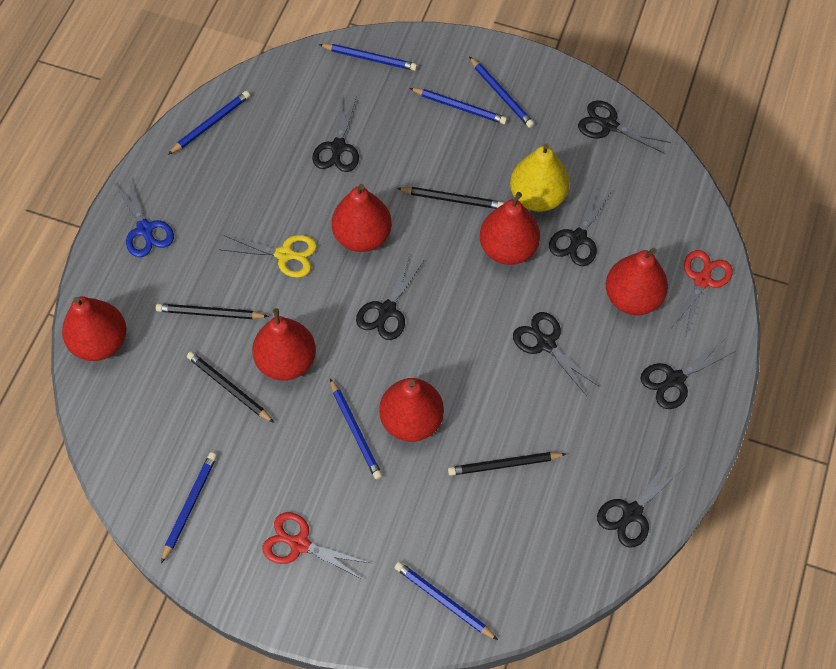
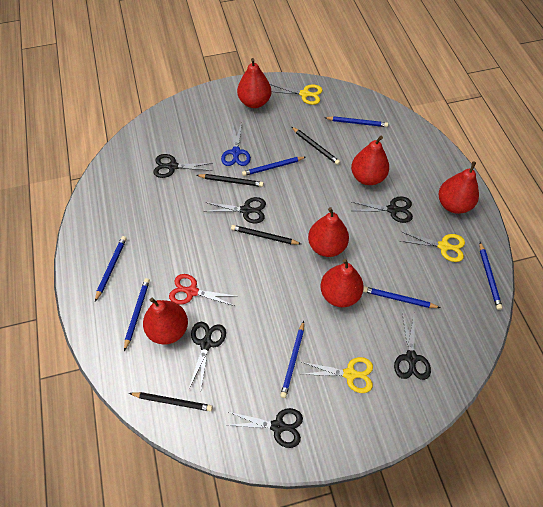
black scissors: 7 -> 6
red scissors: 2 -> 1
yellow pear: 1 -> 0
yellow scissors: 1 -> 3

